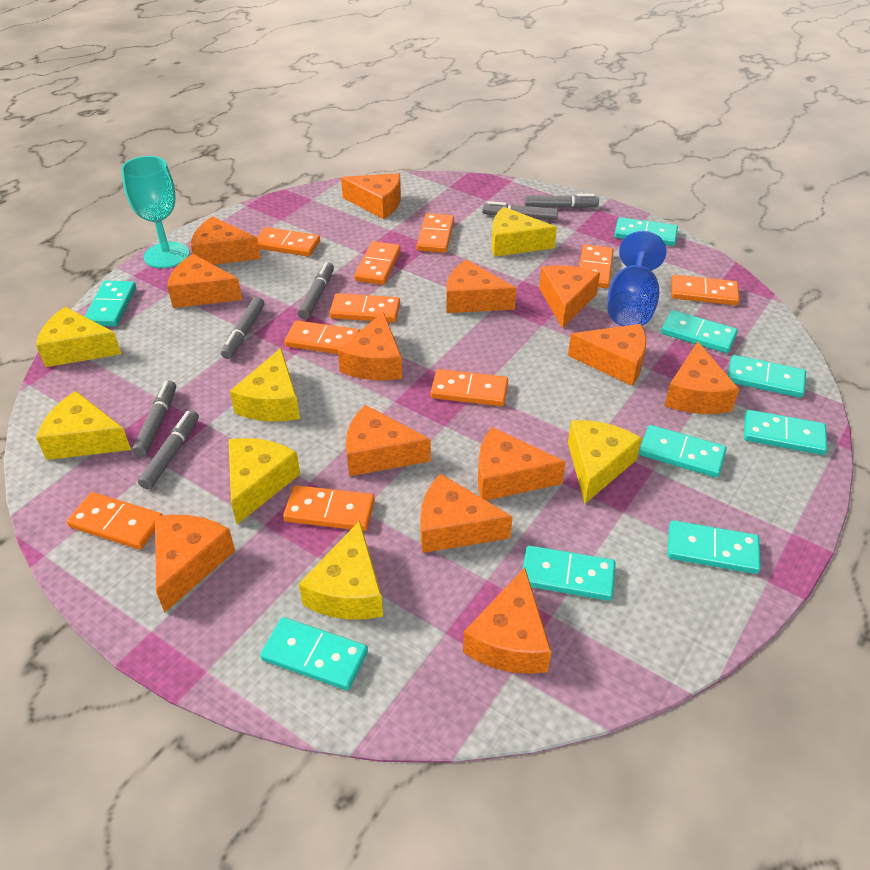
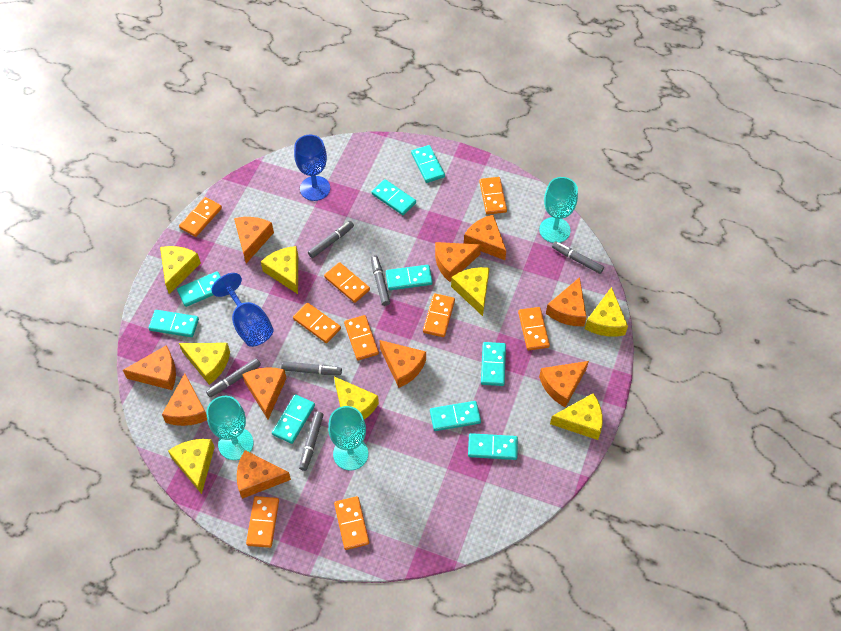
blue goblet: 1 -> 2
orange cheese: 13 -> 10
orange domino: 10 -> 9
turquoise goblet: 1 -> 3
yellow cheese: 7 -> 8

